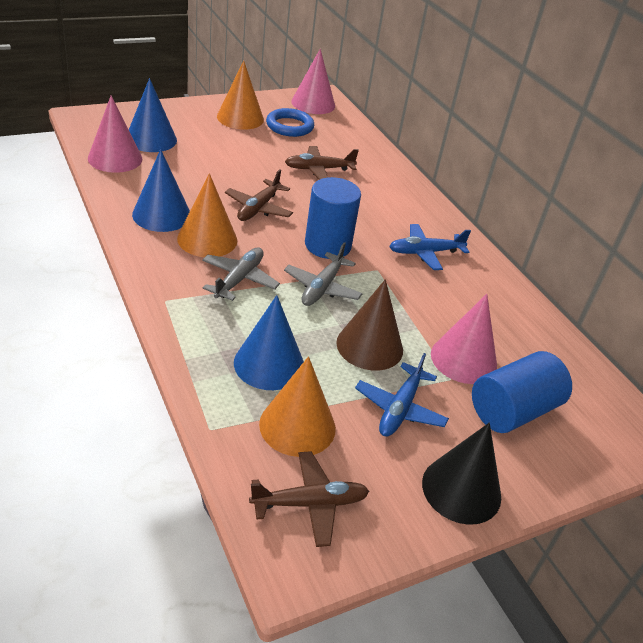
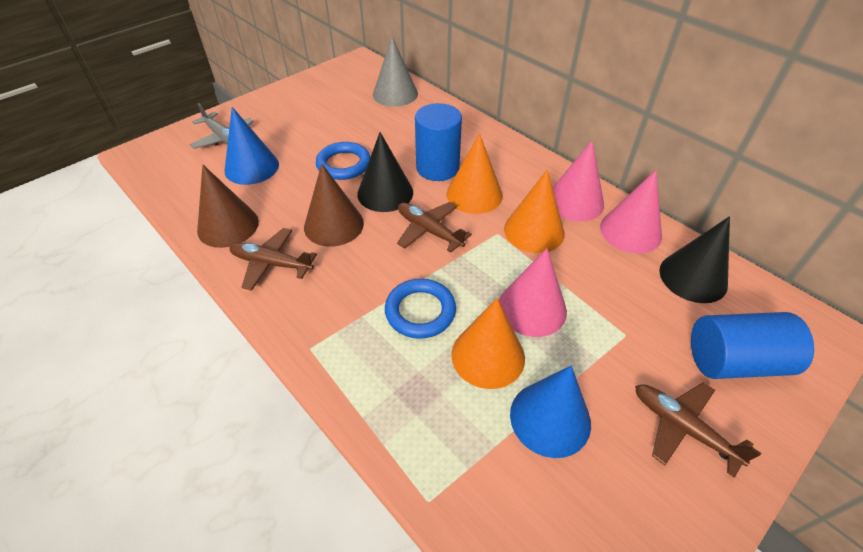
black cone: 1 -> 2
blue cone: 3 -> 2
blue plane: 2 -> 0
blue ring: 1 -> 2
brown cone: 1 -> 2
grey cone: 0 -> 1
grey plane: 2 -> 1

